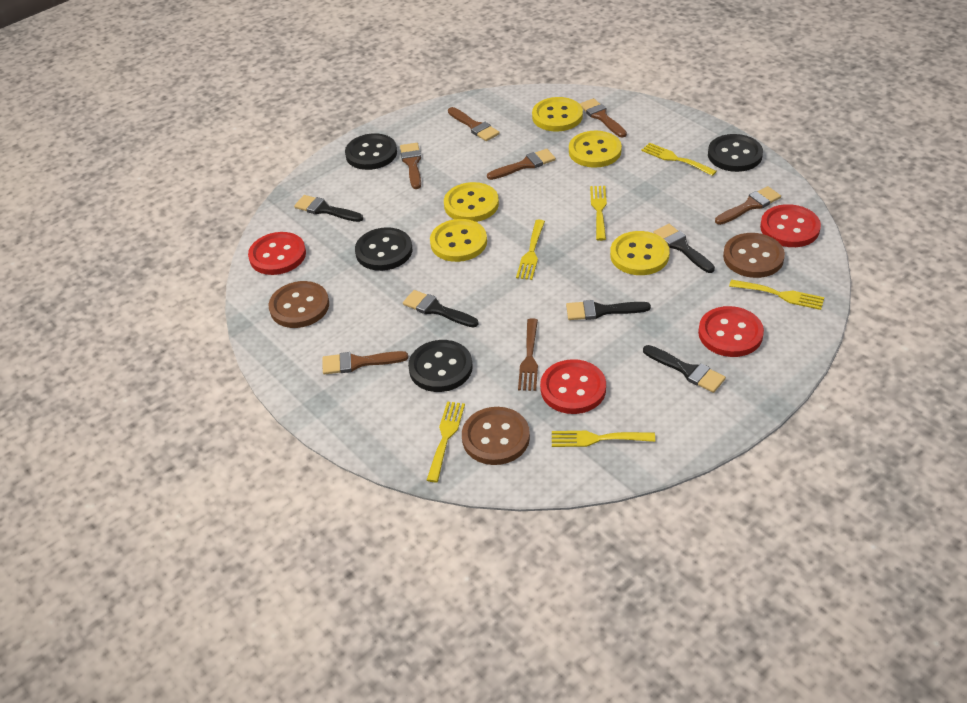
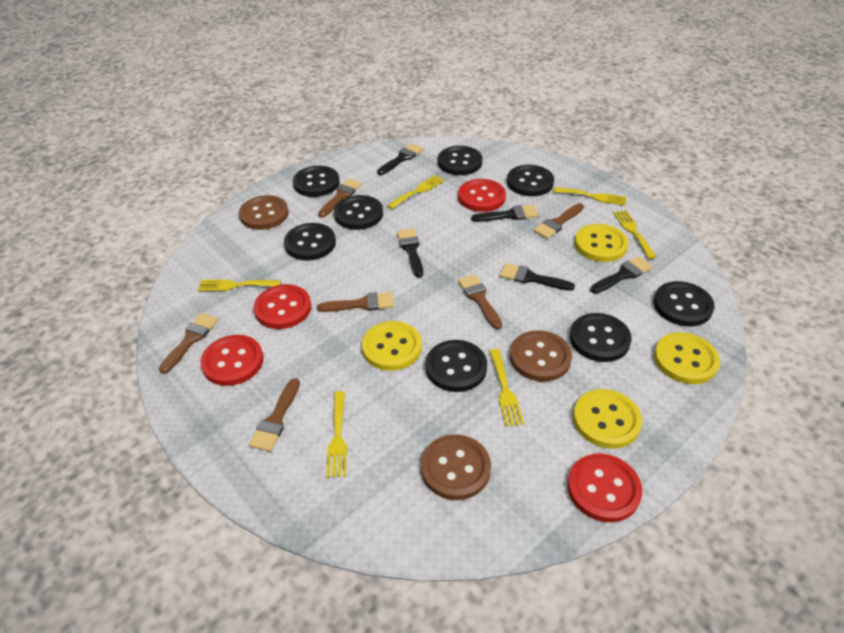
black button: 4 -> 8
brown fork: 1 -> 0
yellow button: 5 -> 4

